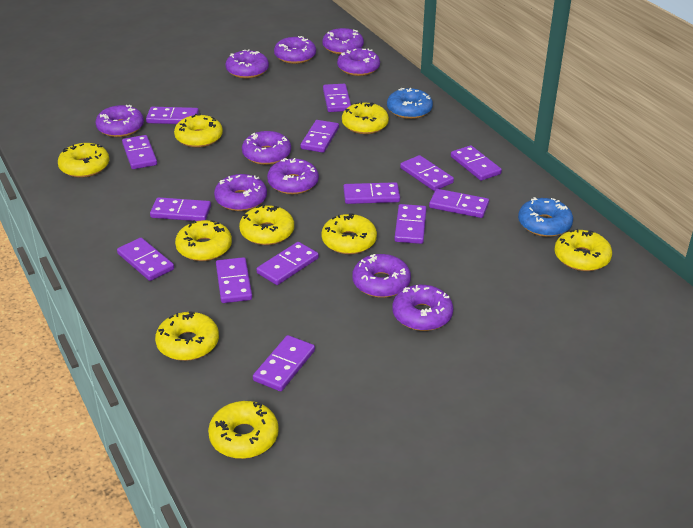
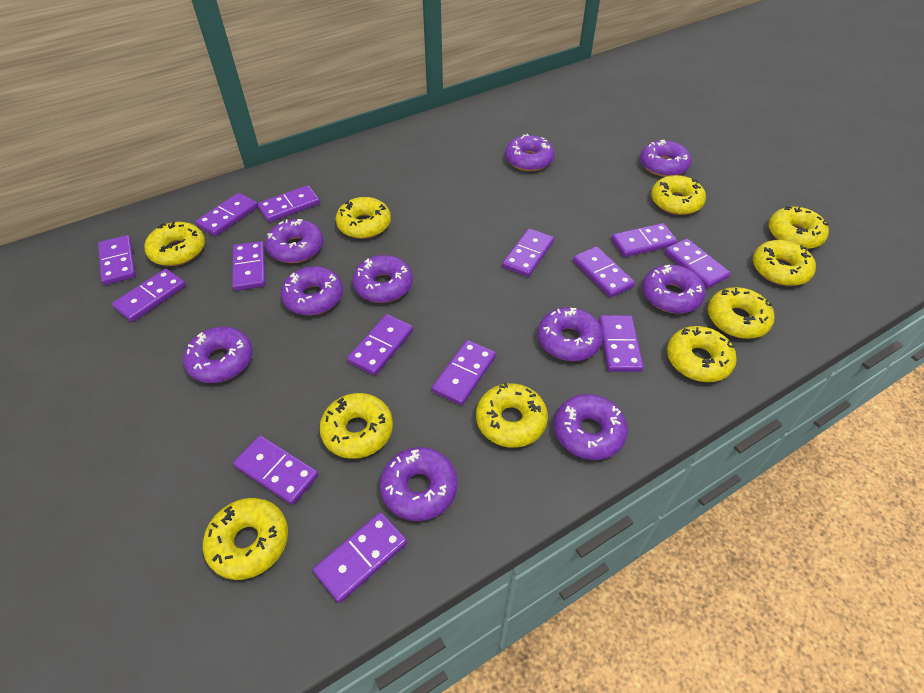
blue donut: 2 -> 0
yellow donut: 9 -> 10

